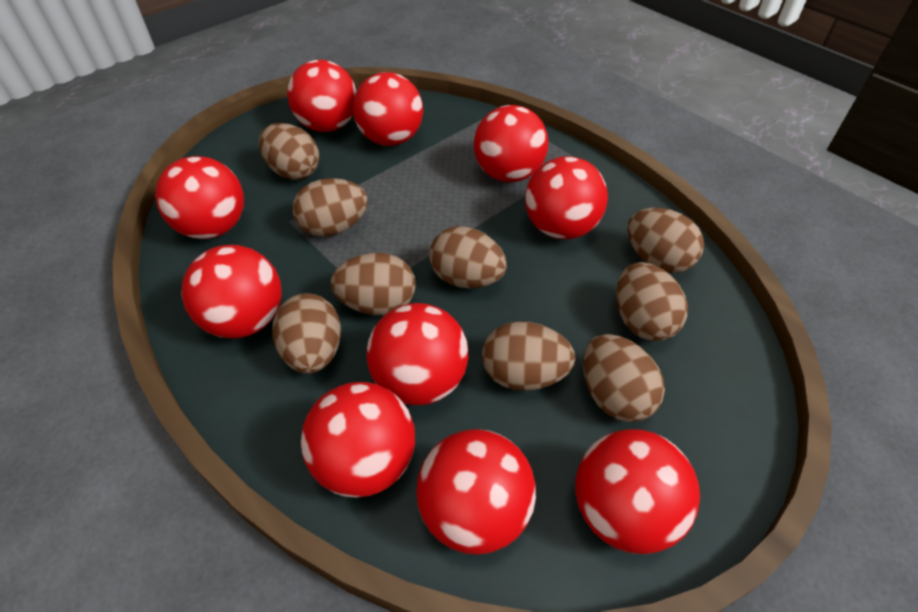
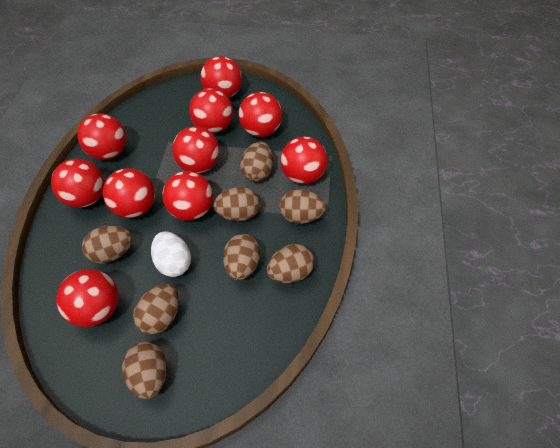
brown egg: 9 -> 8
white egg: 0 -> 1

